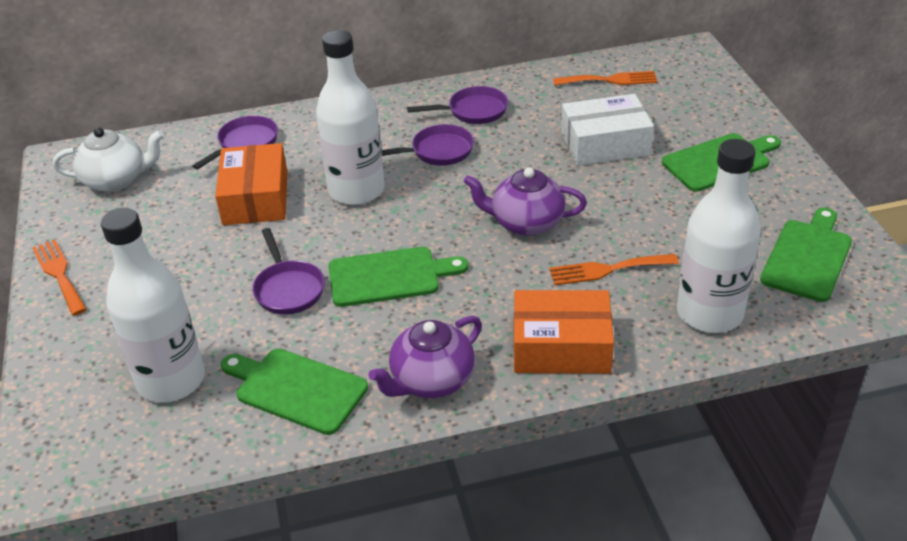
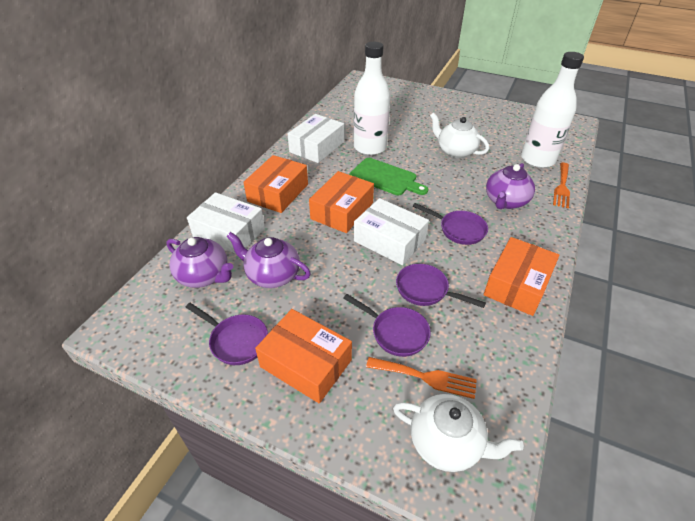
green cutting board: 4 -> 1
orange box: 2 -> 4
orange fork: 3 -> 2
purple teapot: 2 -> 3
white bottle: 3 -> 2
white box: 1 -> 3
white teapot: 1 -> 2

